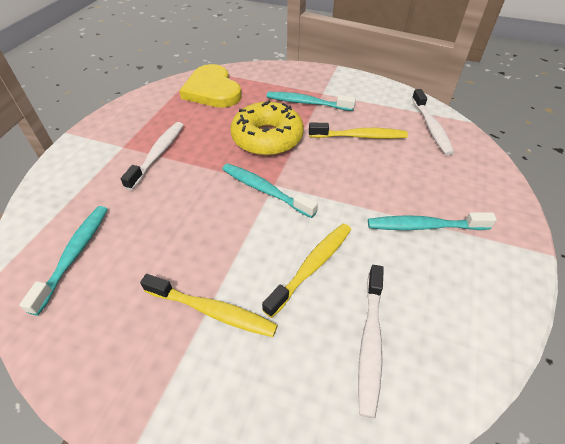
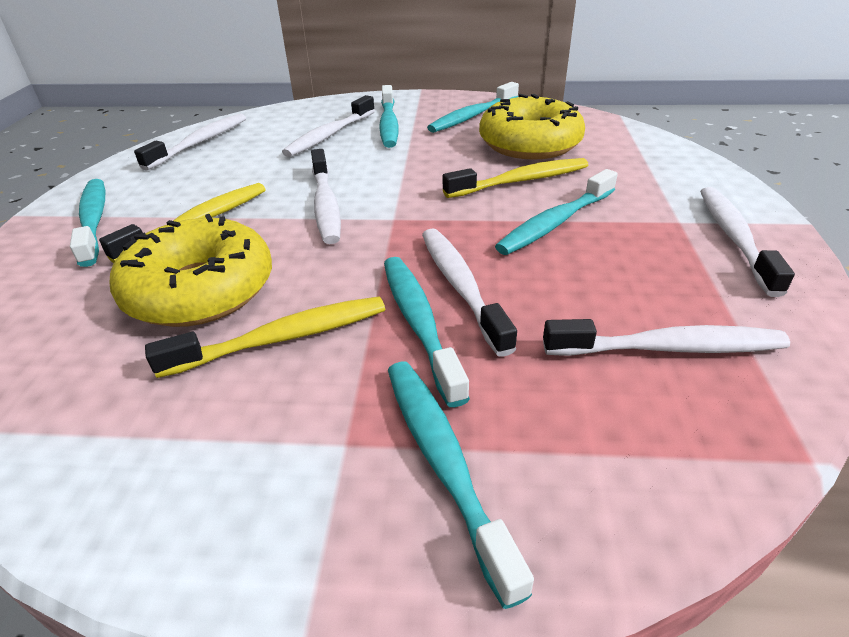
turquoise toothbrush: 4 -> 6
white toothbrush: 3 -> 6
yellow donut: 1 -> 2
yellow heart: 1 -> 0

